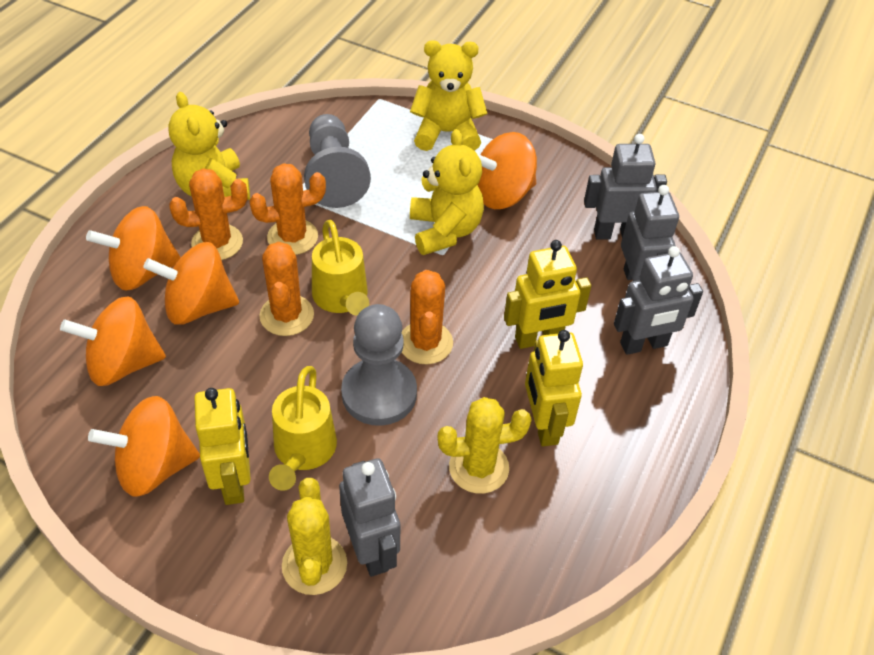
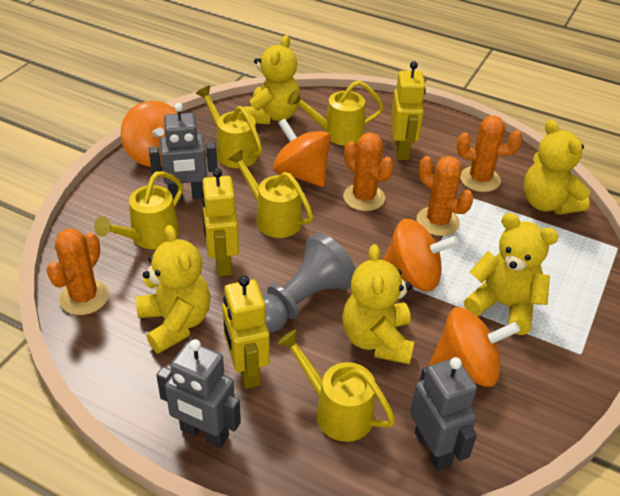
grey pawn: 2 -> 1
grey robot: 4 -> 3
orange spinning top: 5 -> 4
yellow cactus: 2 -> 0
yellow teddy bear: 3 -> 5
yellow watering can: 2 -> 5

